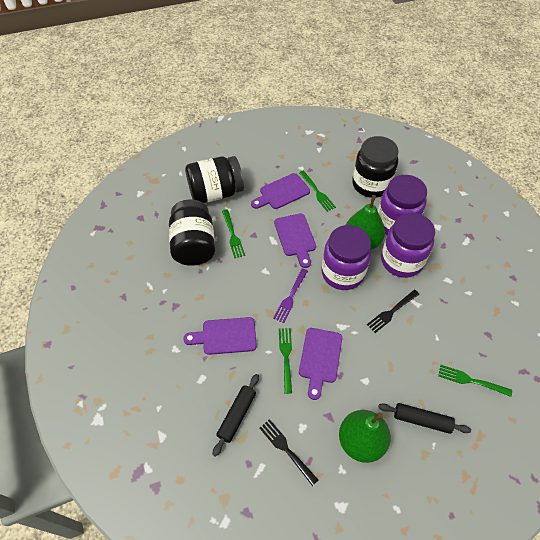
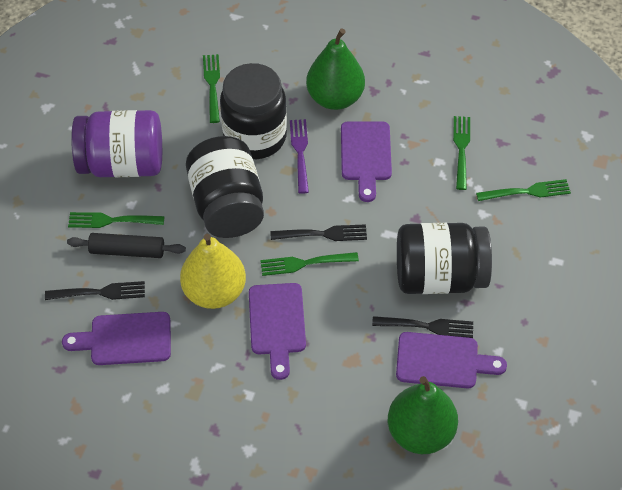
black fork: 2 -> 3
black rolling pin: 2 -> 1
green fork: 4 -> 5
purple jar: 3 -> 1
yellow pear: 0 -> 1

